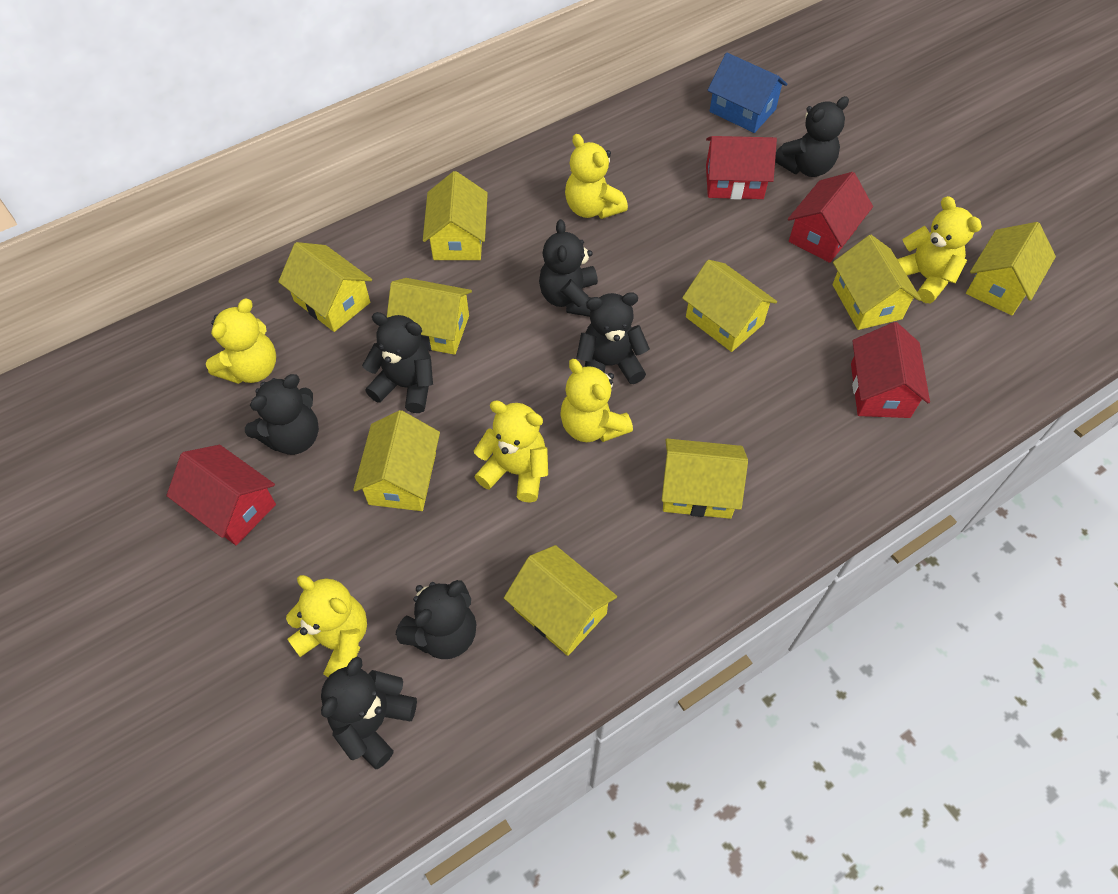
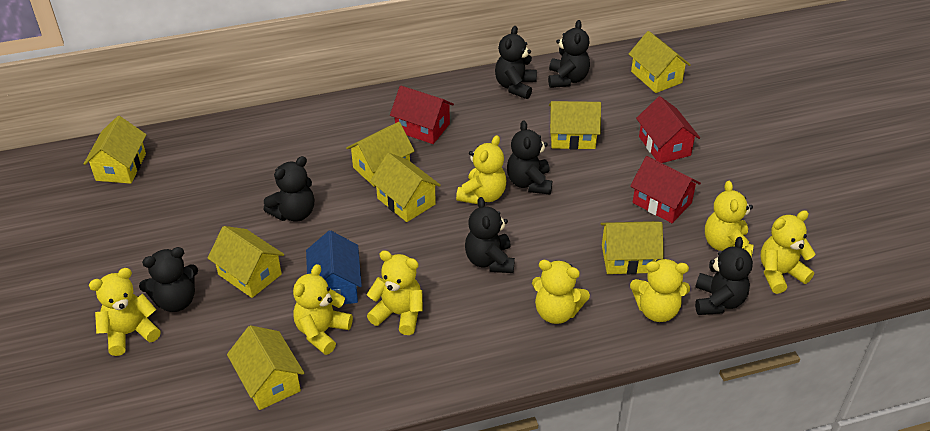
red house: 4 -> 3
yellow house: 9 -> 8
yellow teddy bear: 6 -> 8

